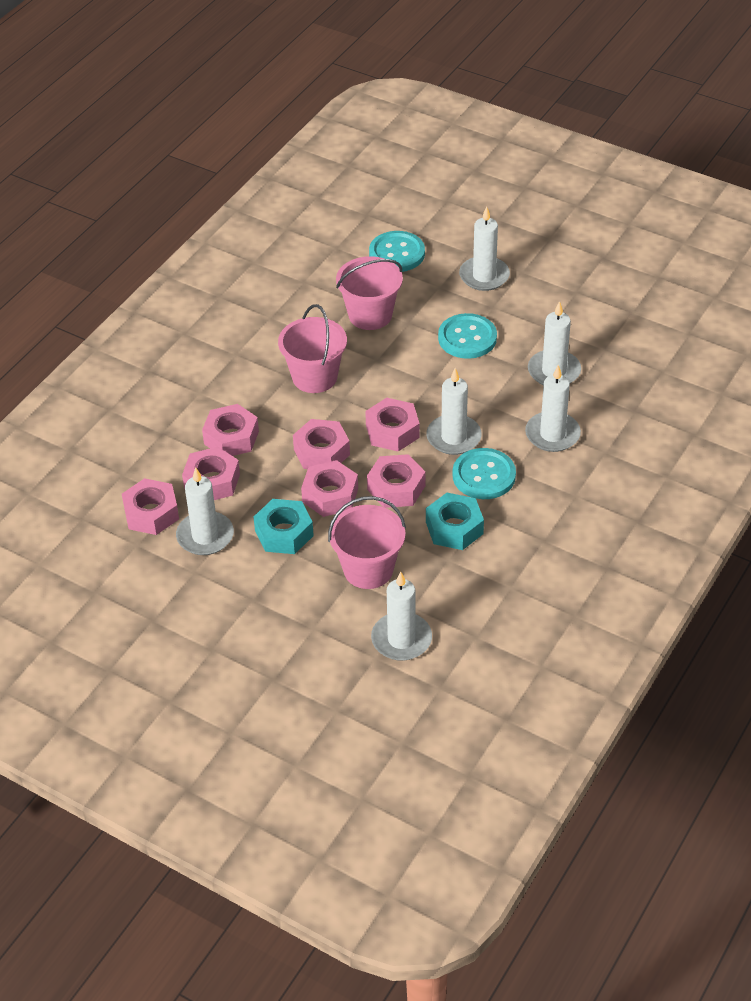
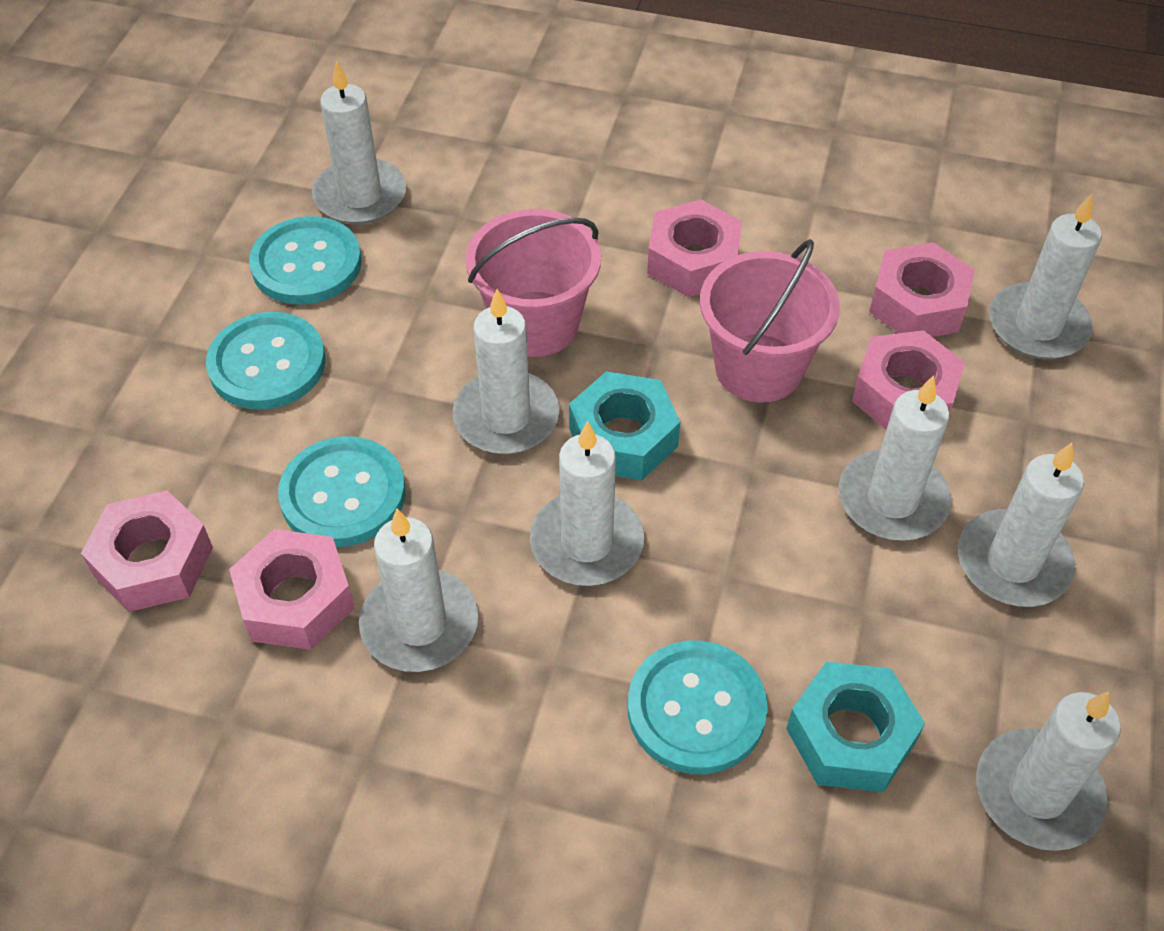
pink bucket: 3 -> 2
pink nut: 7 -> 5
turquoise button: 3 -> 4
white candle: 6 -> 8

